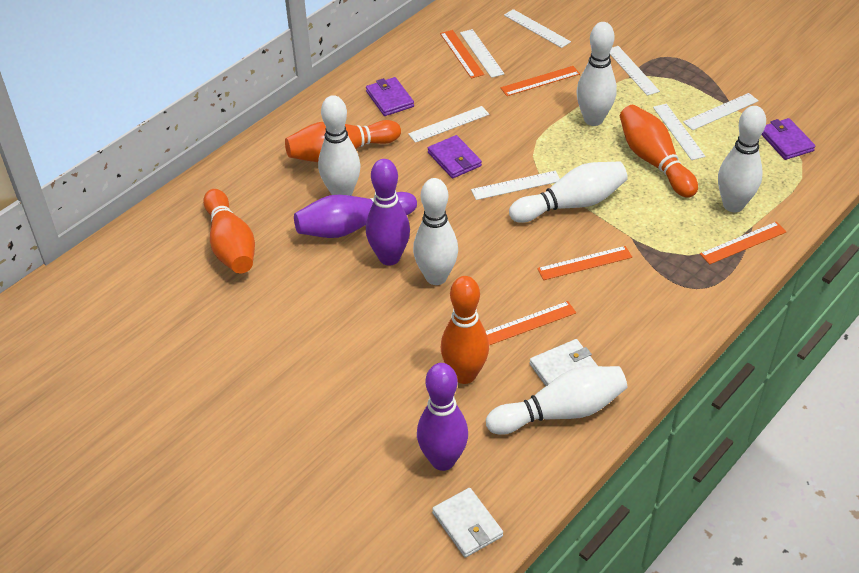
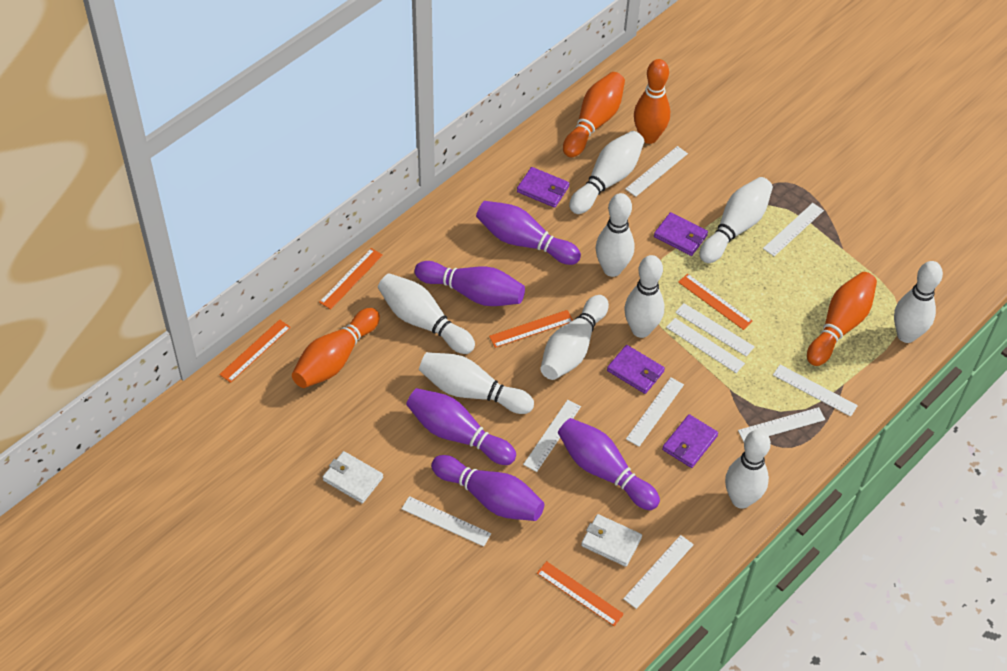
purple bowling pin: 3 -> 5
purple wallet: 3 -> 4
white bowling pin: 6 -> 9
white ruler: 7 -> 10

